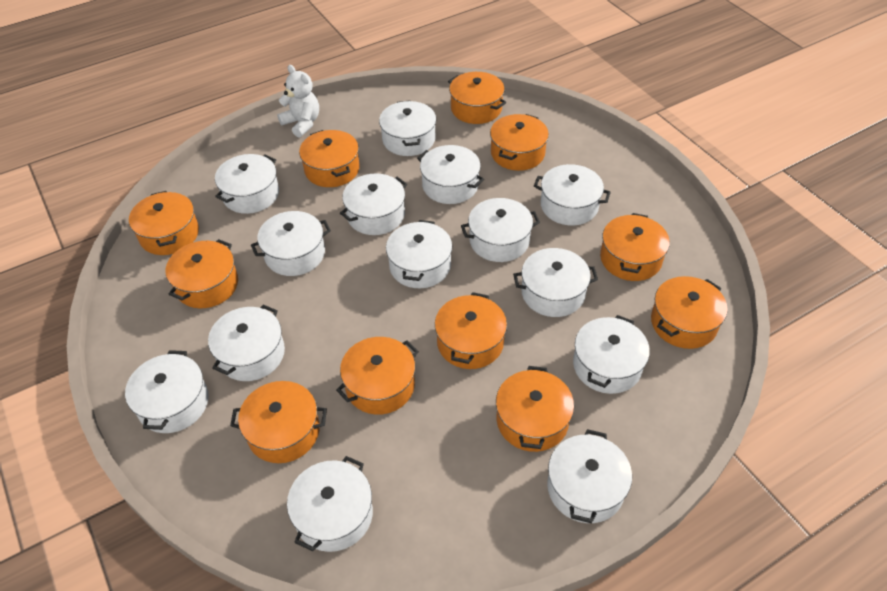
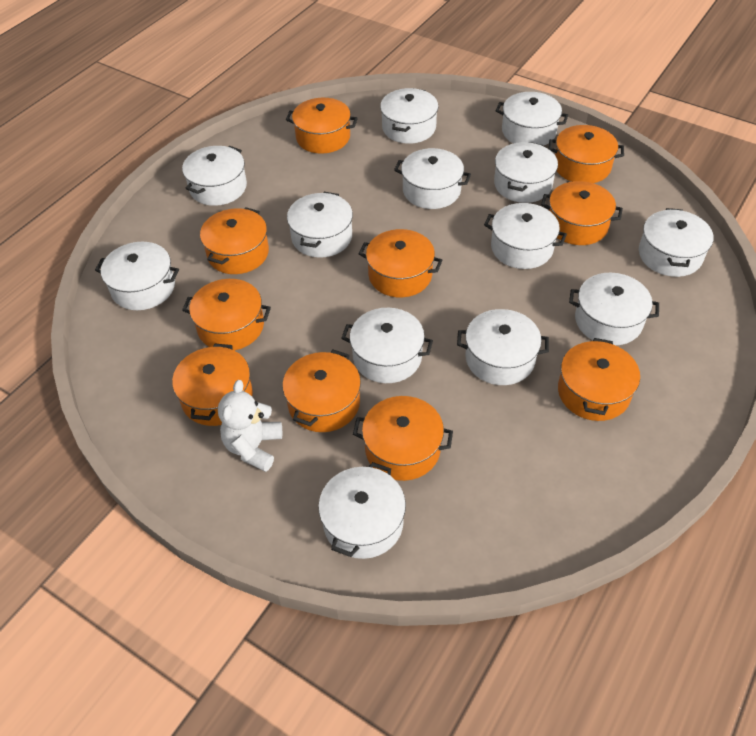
orange pot: 11 -> 10
white pot: 14 -> 13

